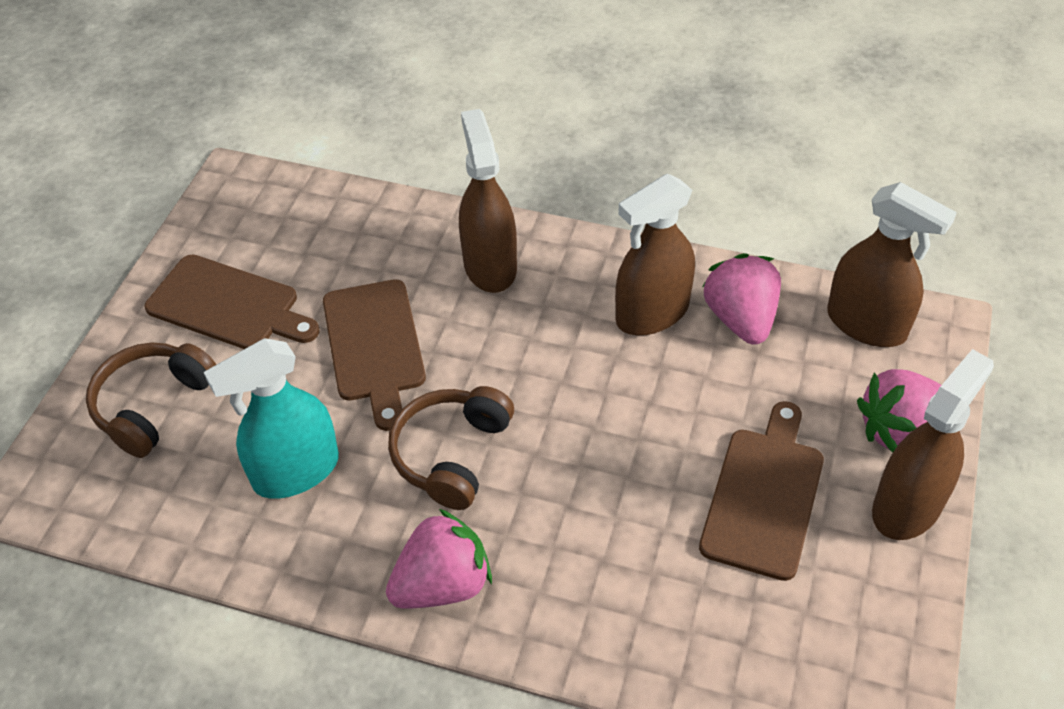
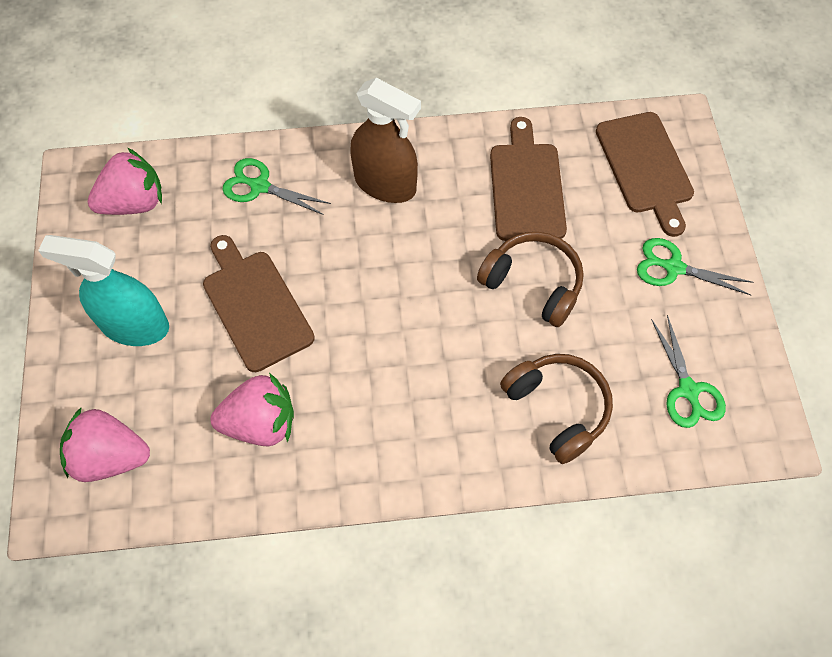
brown spray bottle: 4 -> 1
green scissors: 0 -> 3

